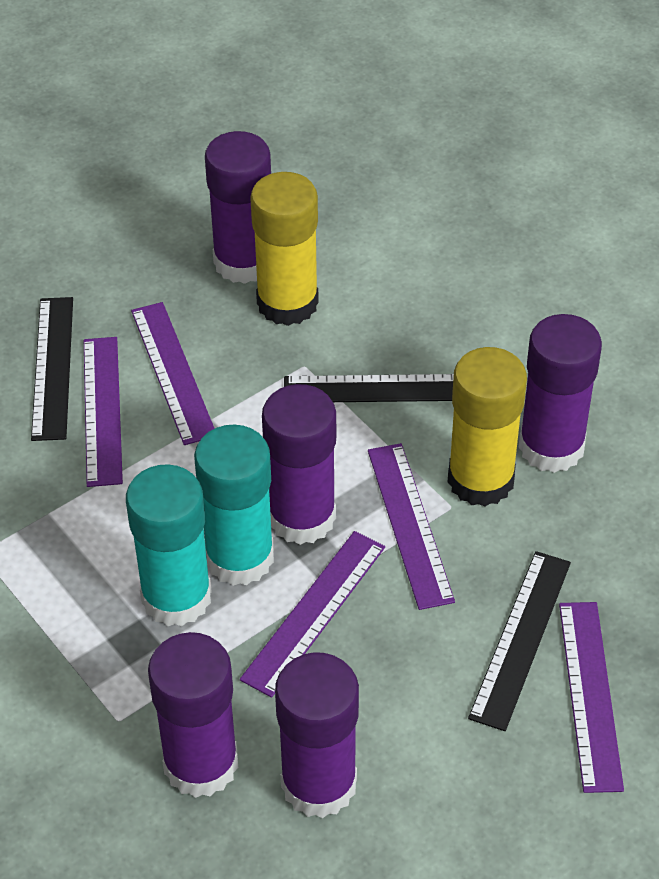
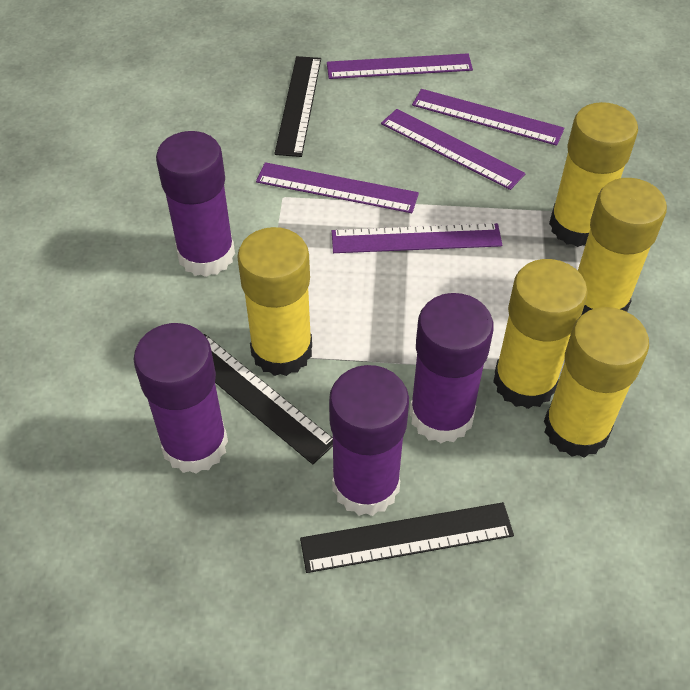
purple glue stick: 5 -> 4
turquoise glue stick: 2 -> 0
yellow glue stick: 2 -> 5

